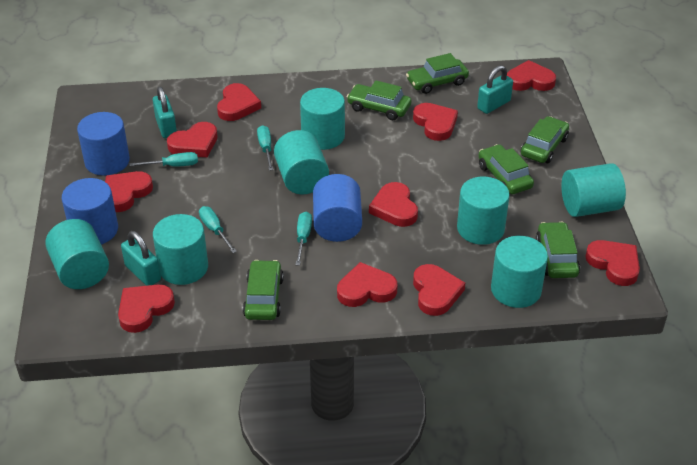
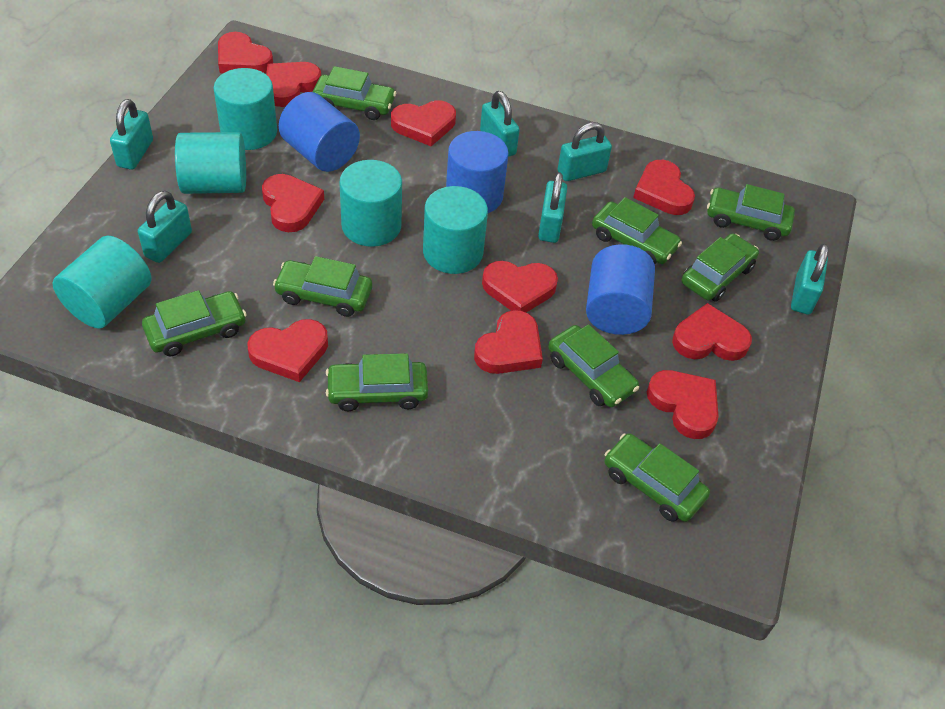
green car: 6 -> 9
turquoise cylinder: 7 -> 5
turquoise padlock: 3 -> 6
turquoise screwdriver: 4 -> 0

